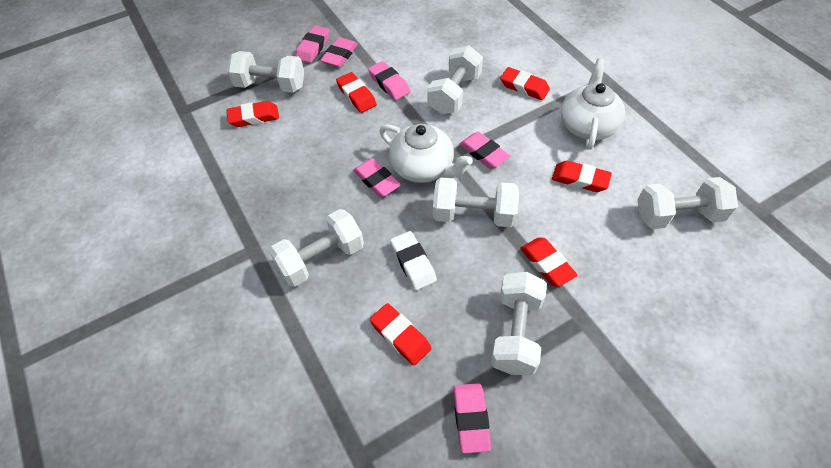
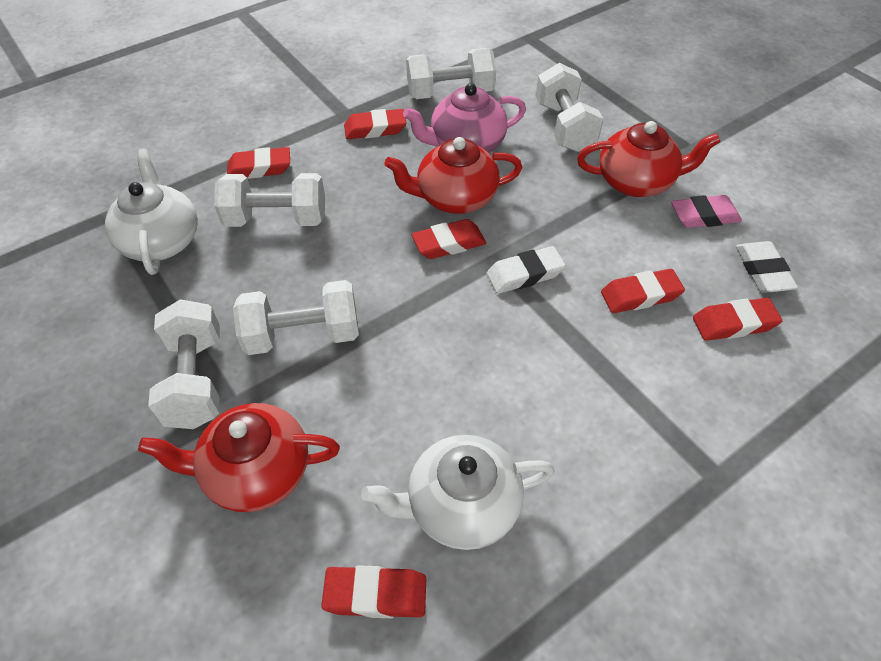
pink eraser: 6 -> 1
pink teapot: 0 -> 1
red teapot: 0 -> 3
white dumbbell: 6 -> 5
white eraser: 1 -> 2

